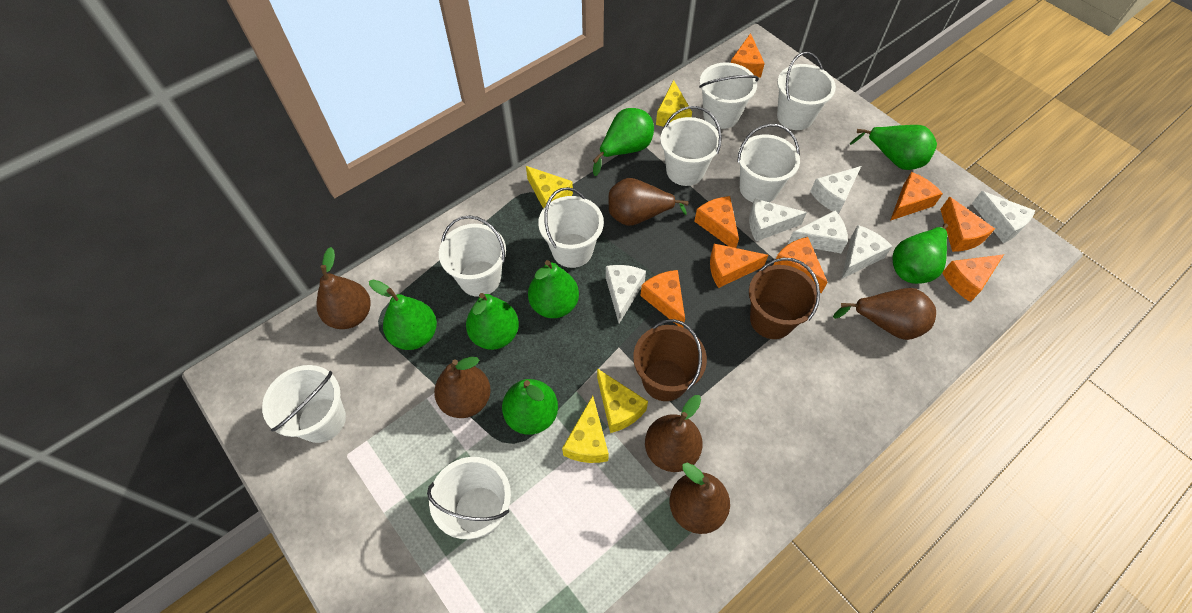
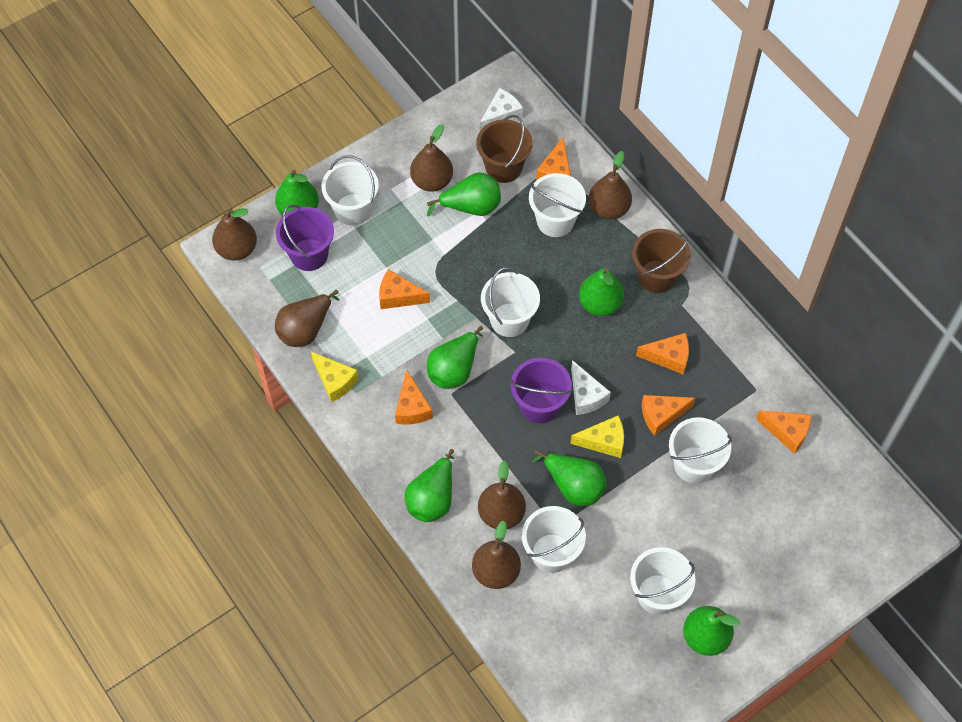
orange cheese: 8 -> 6
purple bucket: 0 -> 2
white bucket: 8 -> 6
white cheese: 6 -> 2
yellow cheese: 4 -> 2

